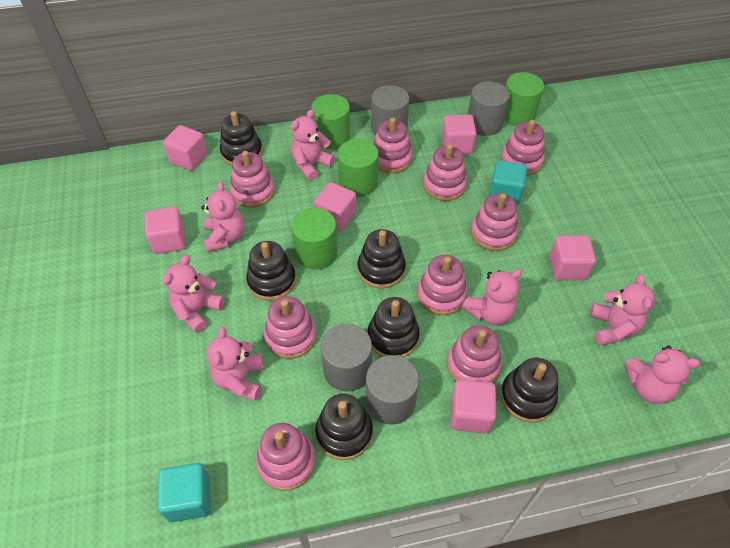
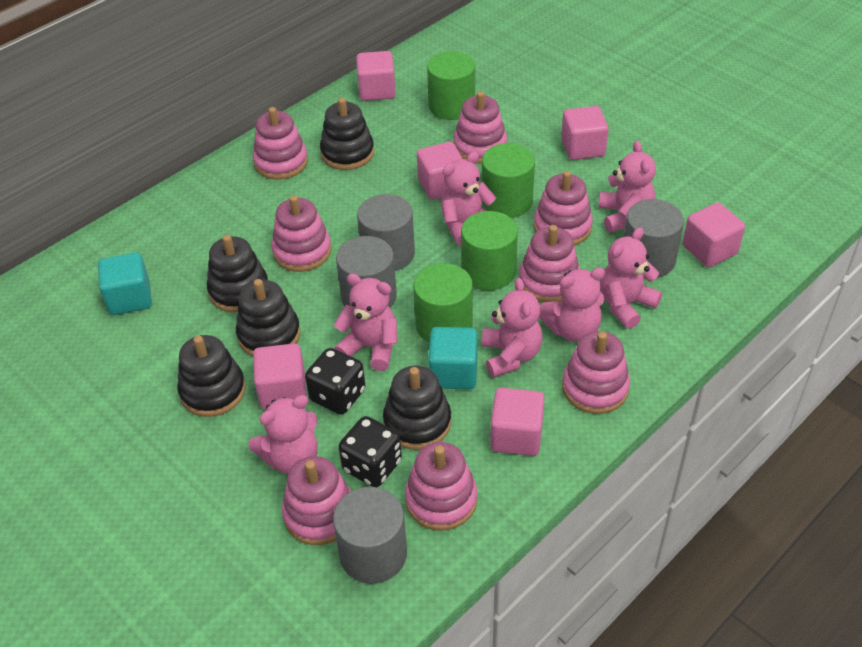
black dice: 0 -> 2
black stacking toy: 6 -> 5
pink stacking toy: 9 -> 8

